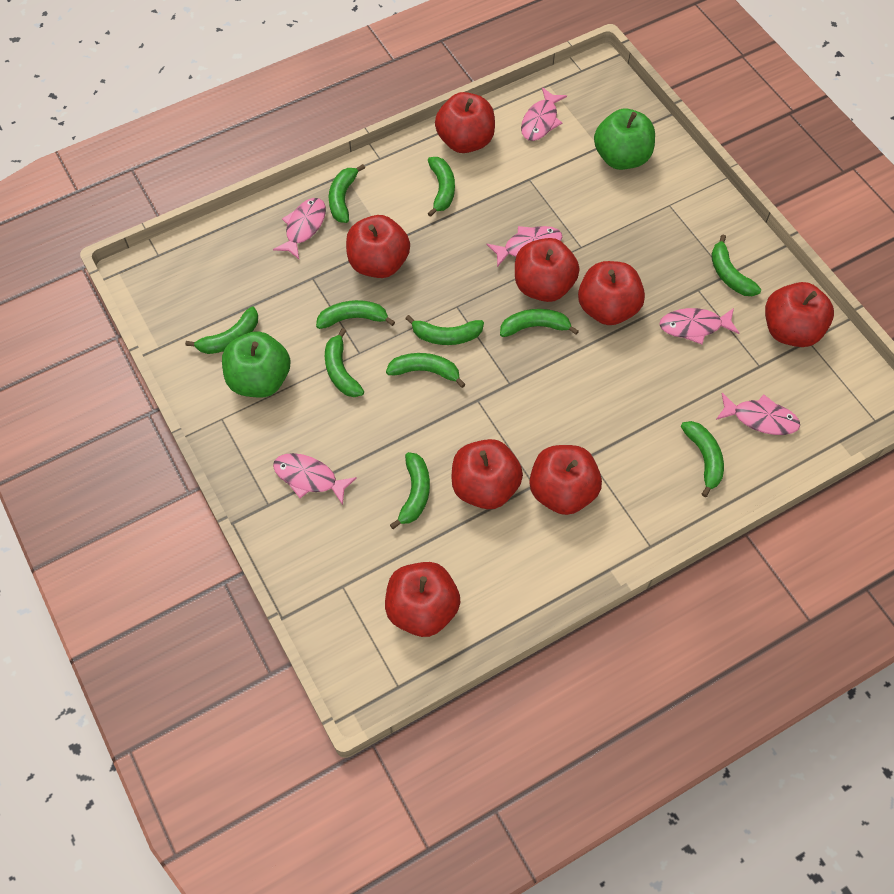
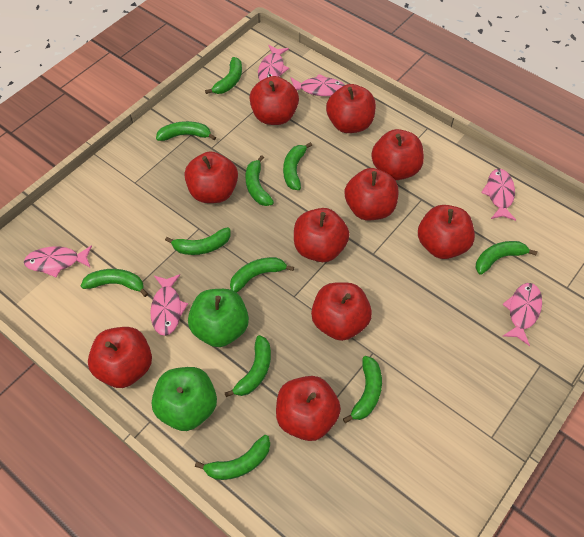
red apple: 8 -> 10

